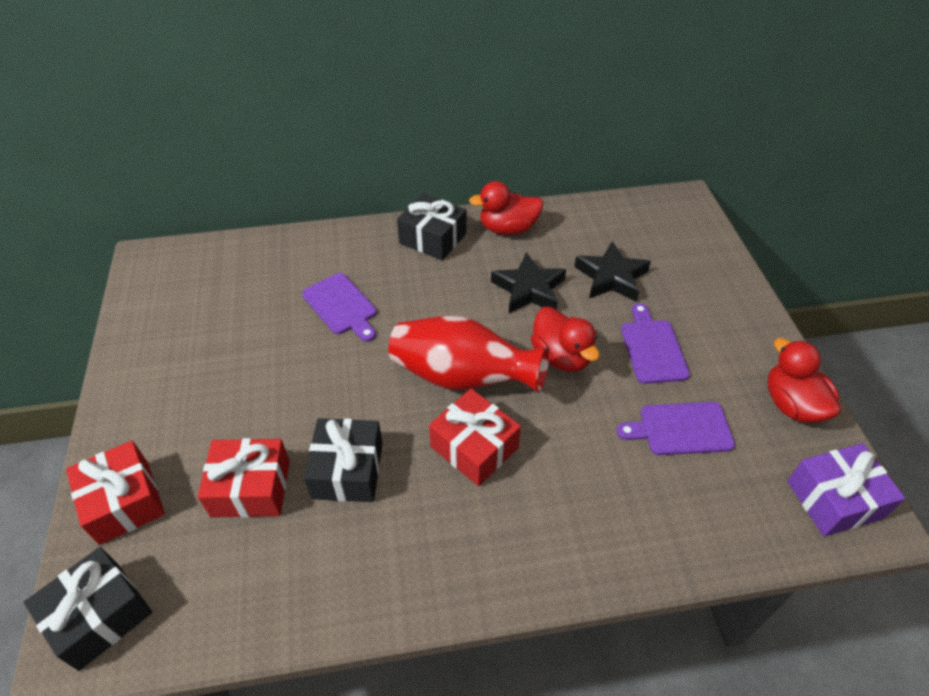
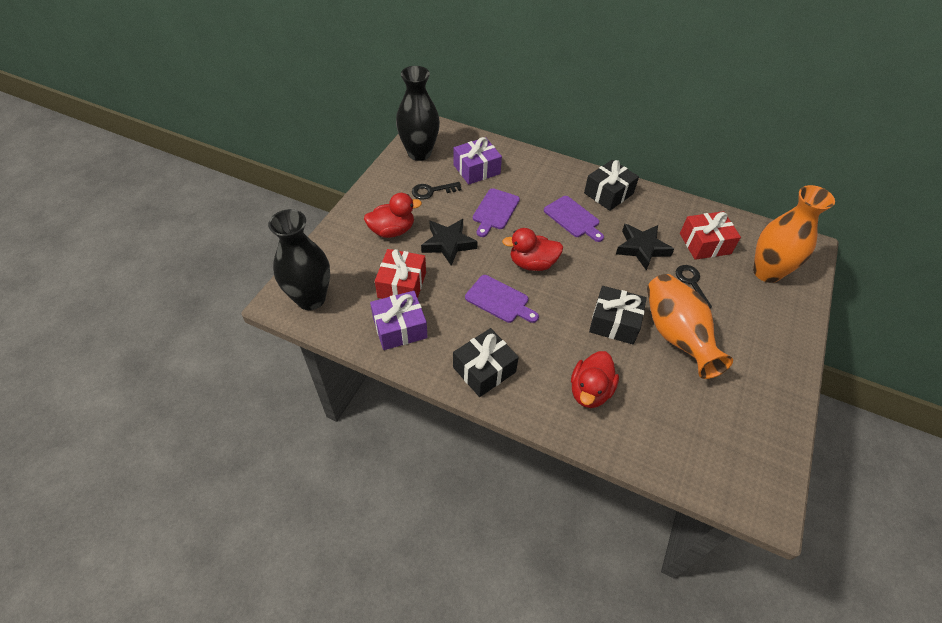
black key: 0 -> 2
black vase: 0 -> 2
orange vase: 0 -> 2
purple gift: 1 -> 2
red gift: 3 -> 2
red vase: 1 -> 0

